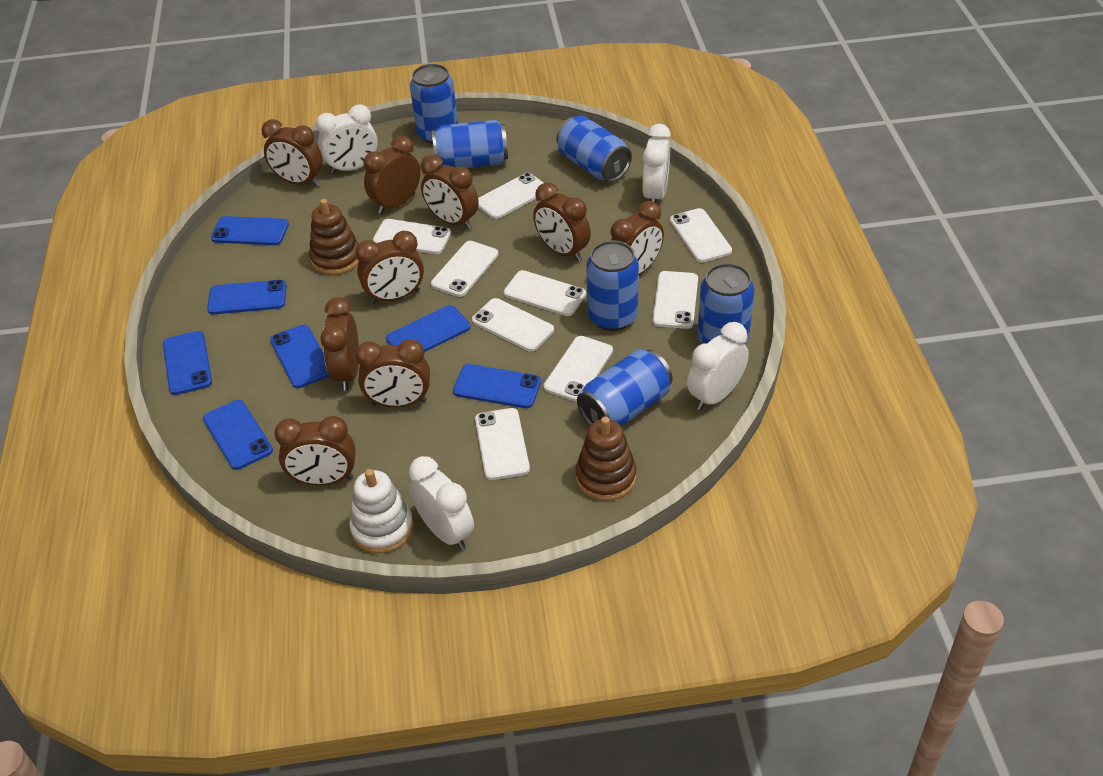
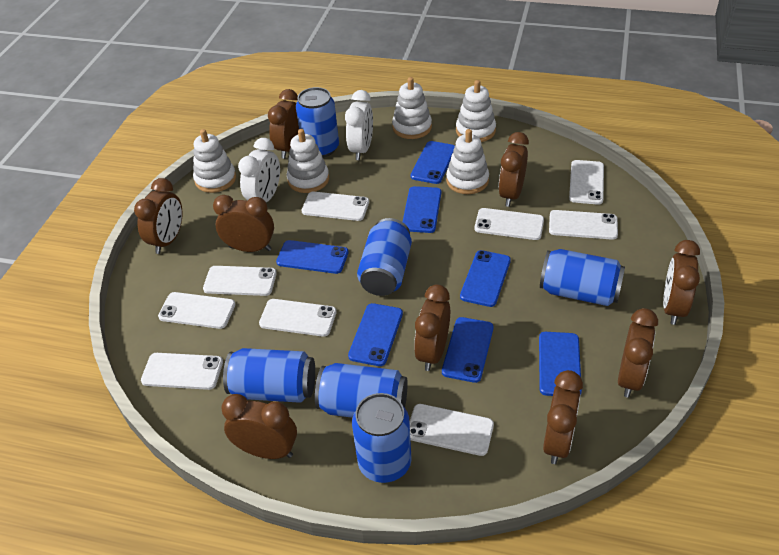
brown stacking toy: 2 -> 0
white clock: 4 -> 2
white stacking toy: 1 -> 5

